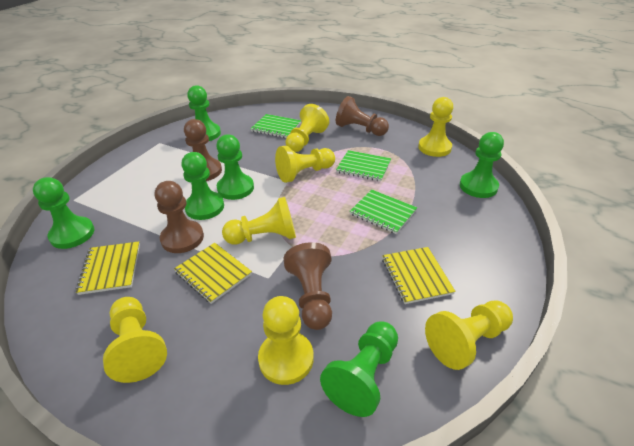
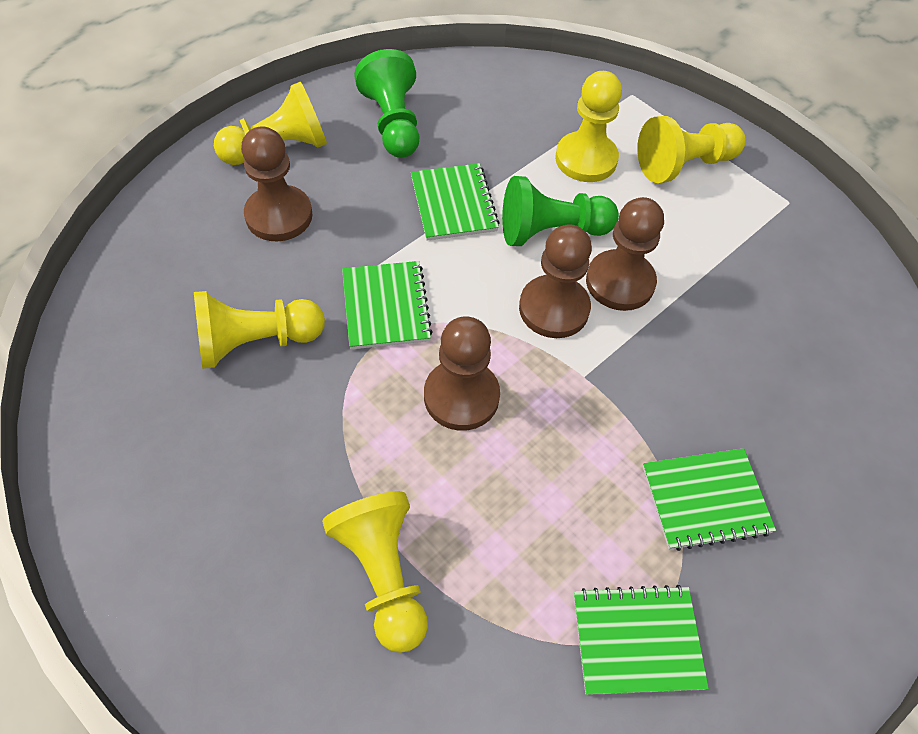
green notebook: 3 -> 4
green pawn: 6 -> 2
yellow notebook: 3 -> 0
yellow pawn: 7 -> 5

